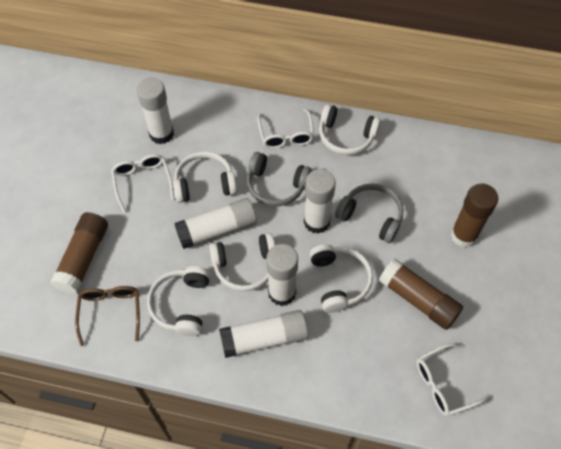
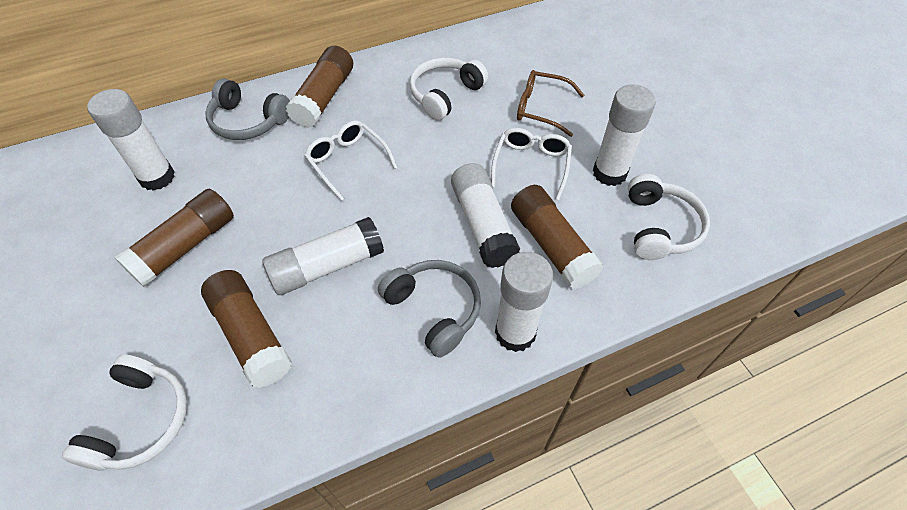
brown glue stick: 3 -> 4
white glasses: 3 -> 2
white headphones: 5 -> 3

